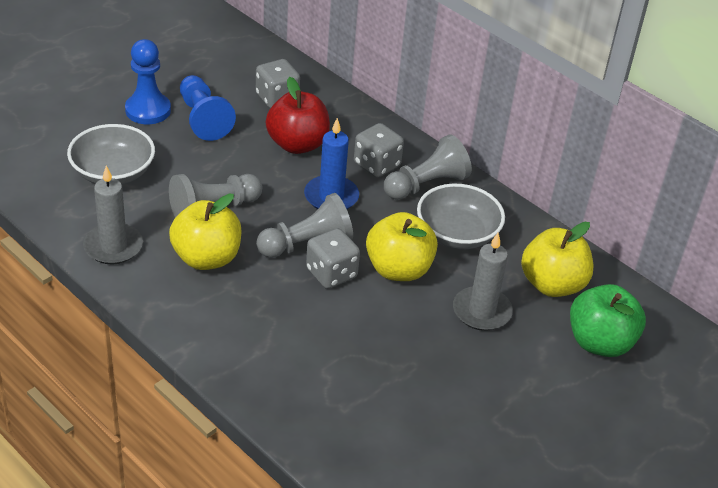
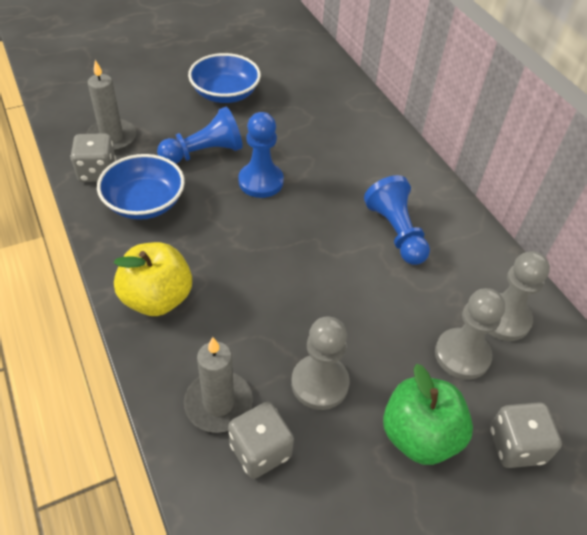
blue bowl: 0 -> 2
blue candle: 1 -> 0
blue pawn: 2 -> 3
grey bowl: 2 -> 0
red apple: 1 -> 0
yellow apple: 3 -> 1

